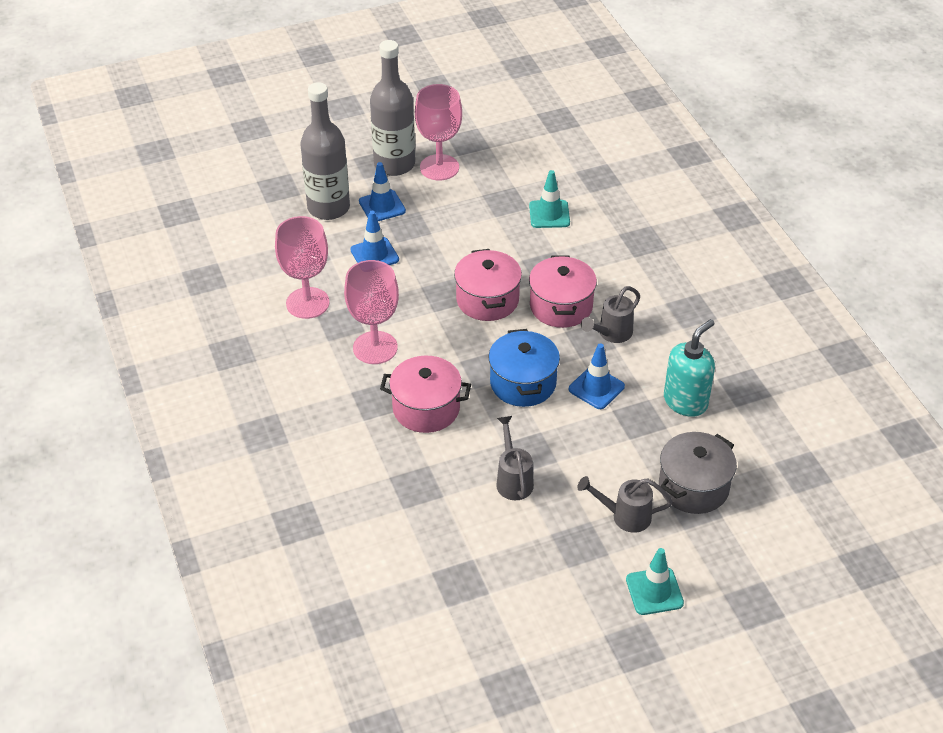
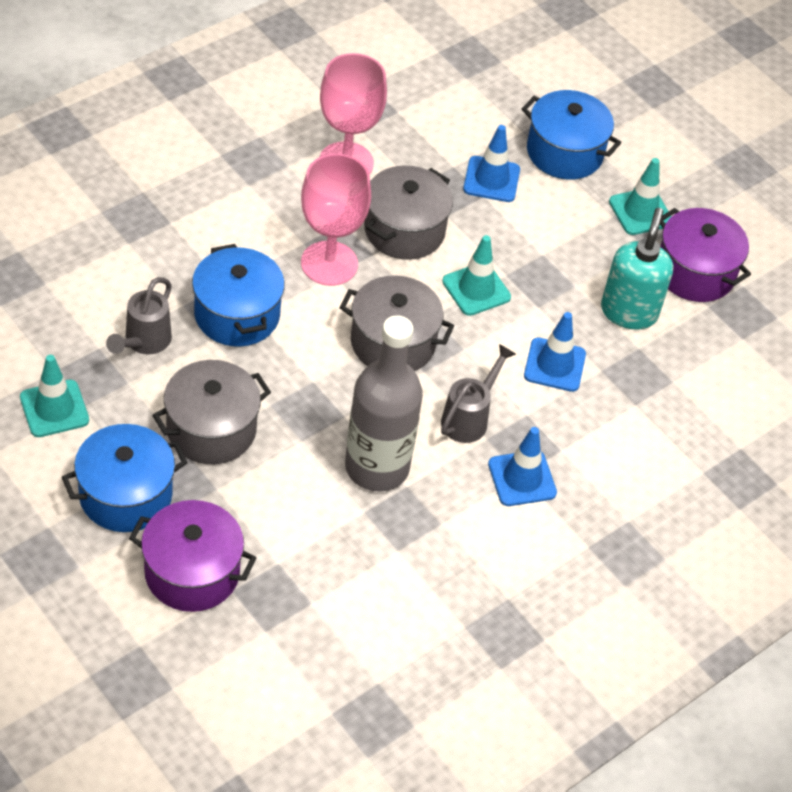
blue pot: 1 -> 3
grey bottle: 2 -> 1
grey pot: 1 -> 3
grey watering can: 3 -> 2
pink goblet: 3 -> 2
pink pot: 3 -> 0
purple pot: 0 -> 2
turquoise traffic cone: 2 -> 3

